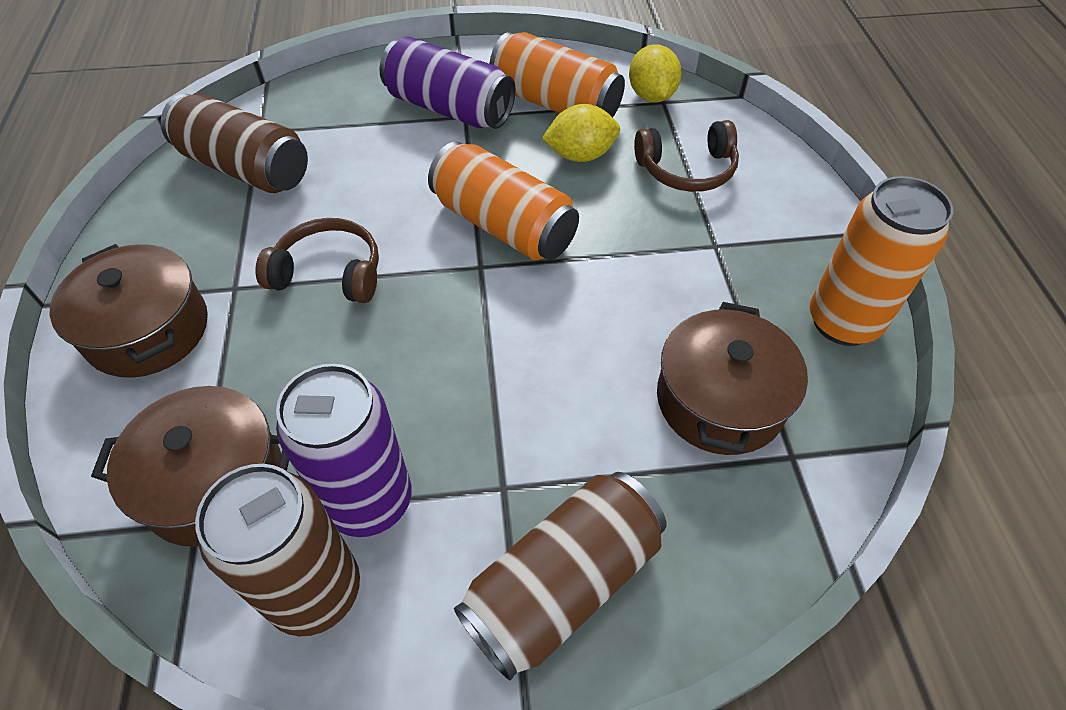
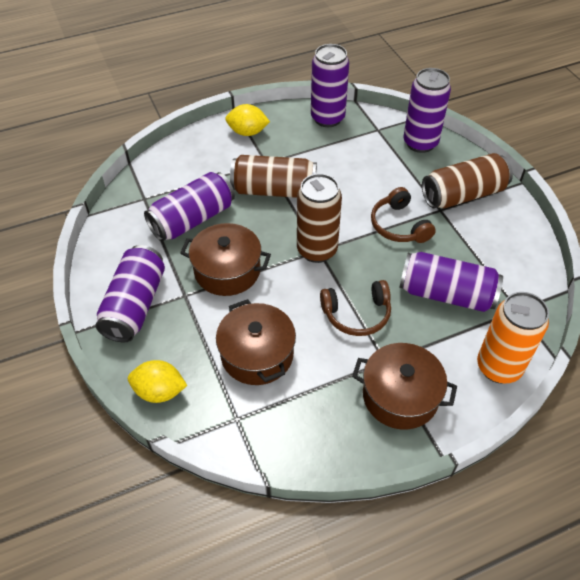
orange can: 3 -> 1
purple can: 2 -> 5

